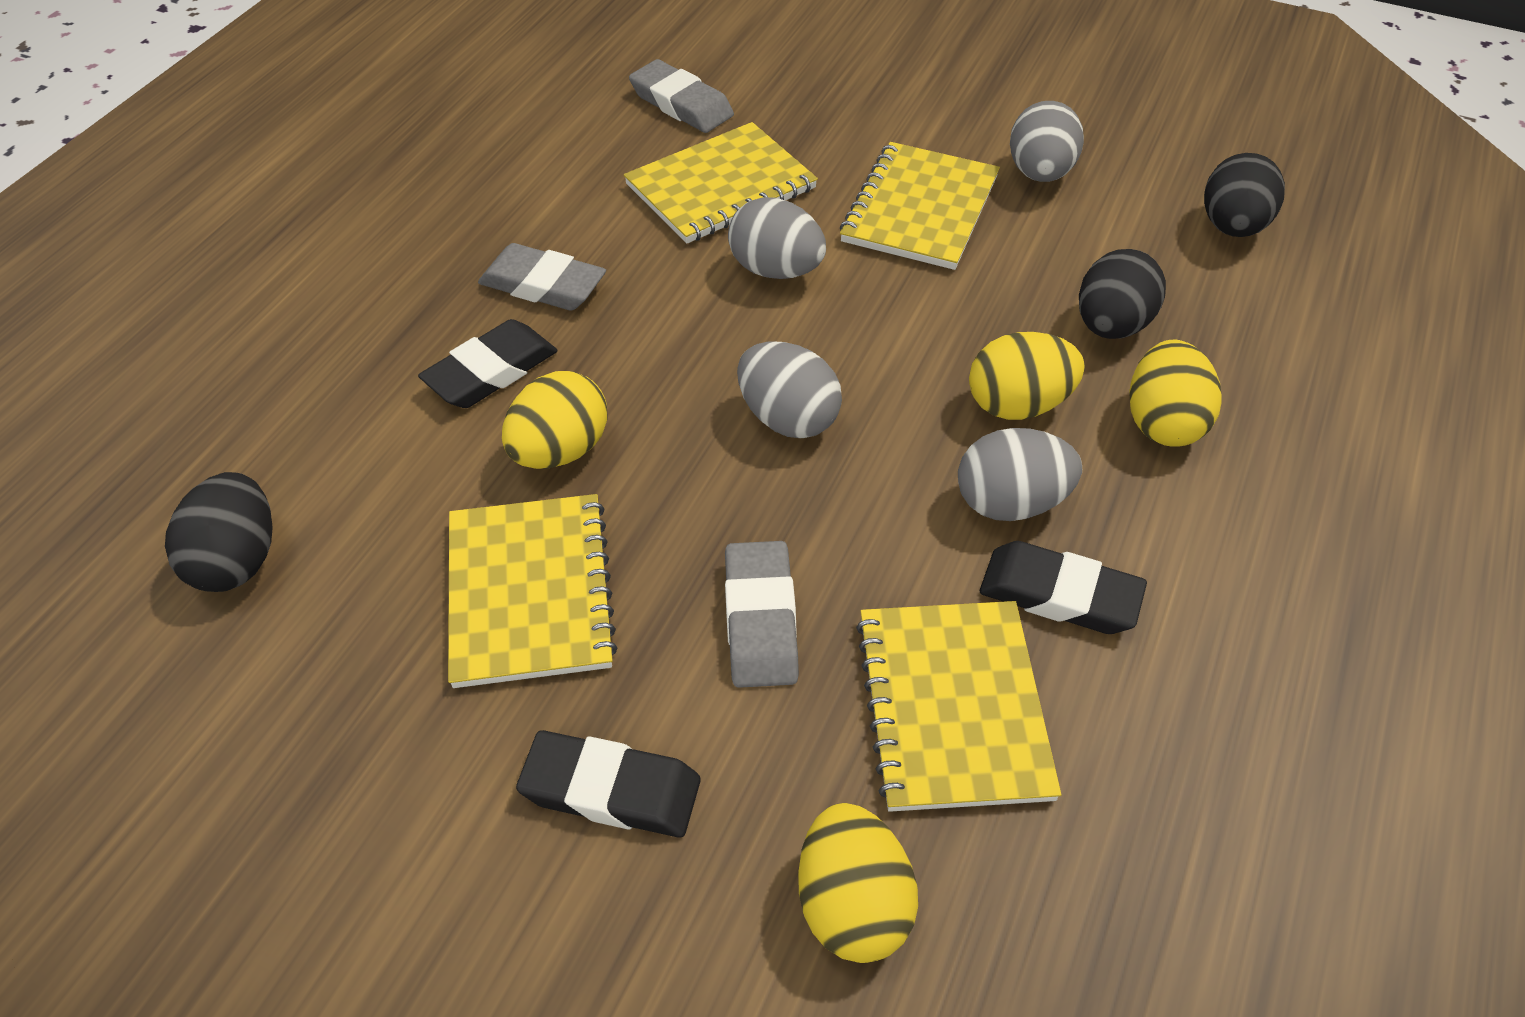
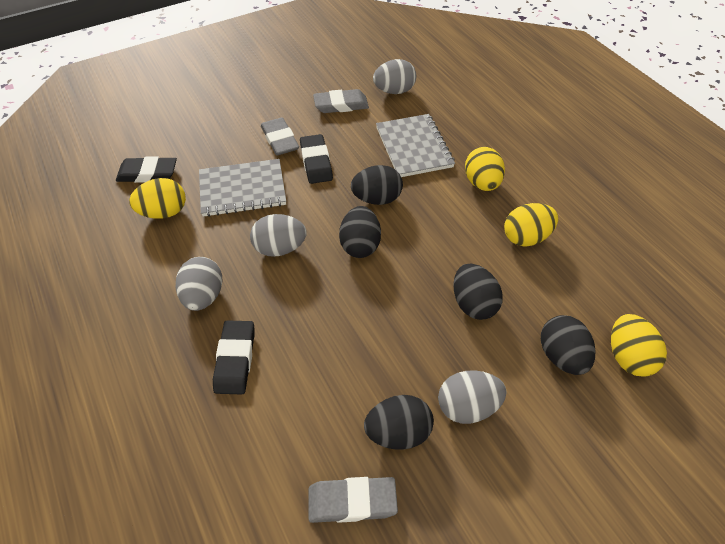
black egg: 3 -> 5
grey notebook: 0 -> 2
yellow notebook: 4 -> 0

